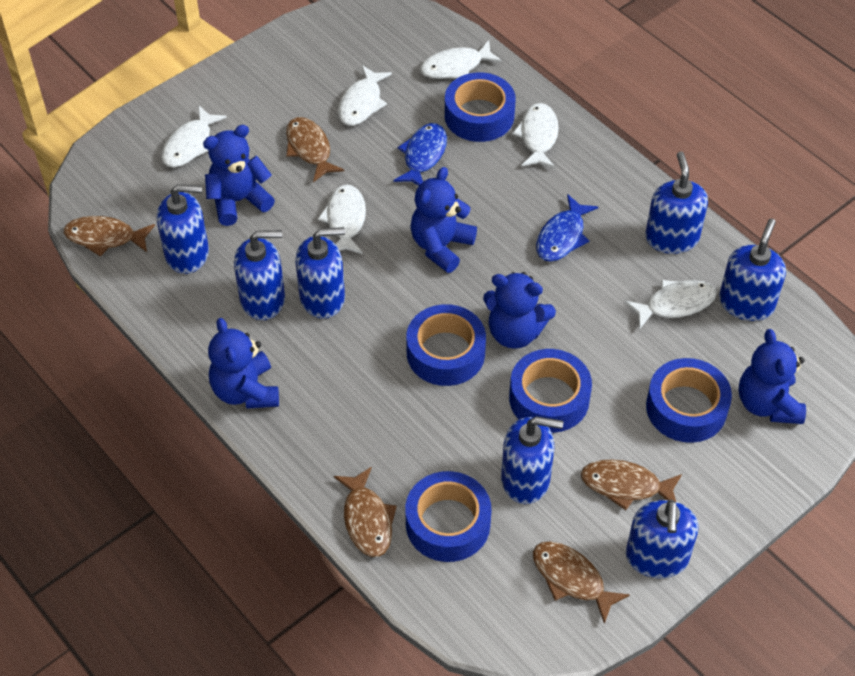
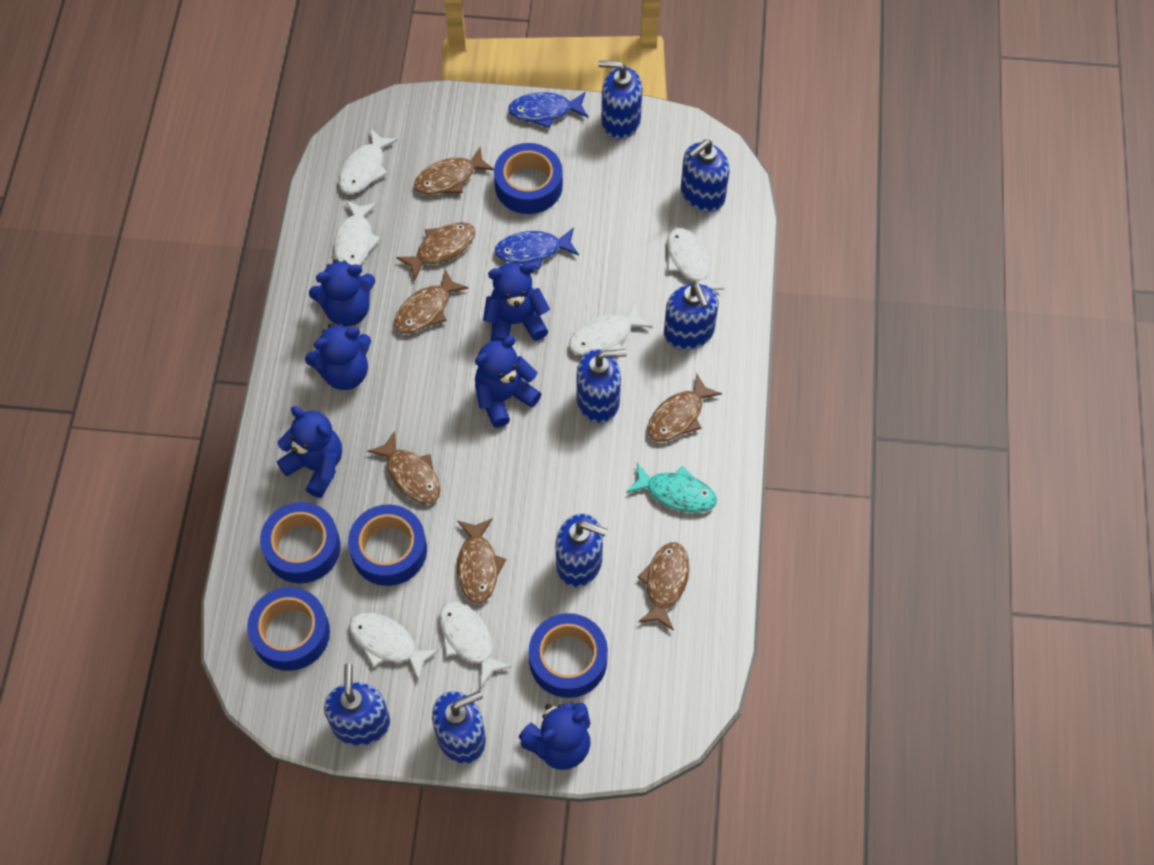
blue teddy bear: 5 -> 6
brown fish: 5 -> 7
turquoise fish: 0 -> 1

